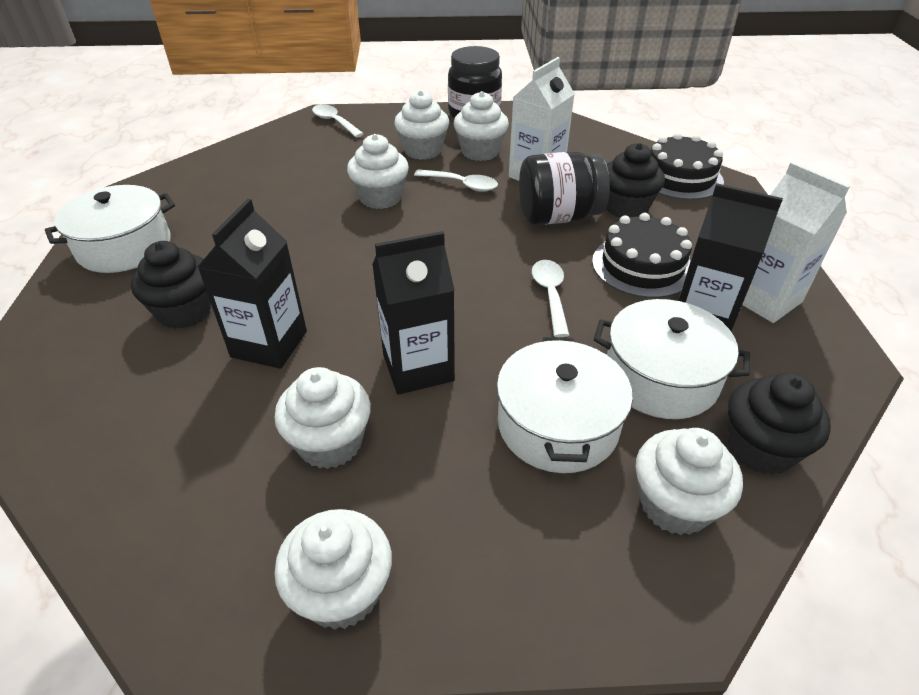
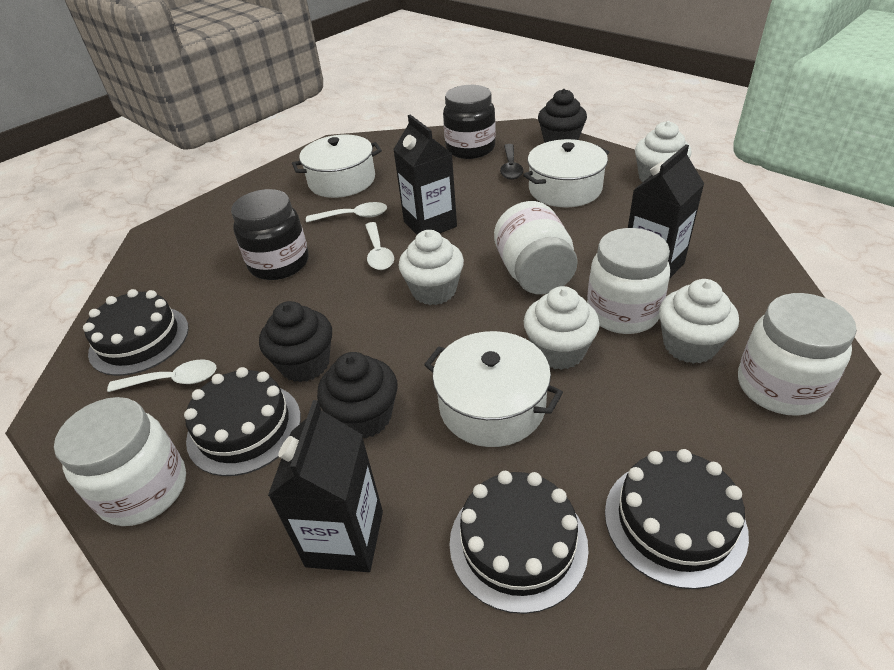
black cake: 2 -> 4
black spoon: 0 -> 1
white carton: 2 -> 0
white cupcake: 6 -> 4
white jar: 0 -> 4

